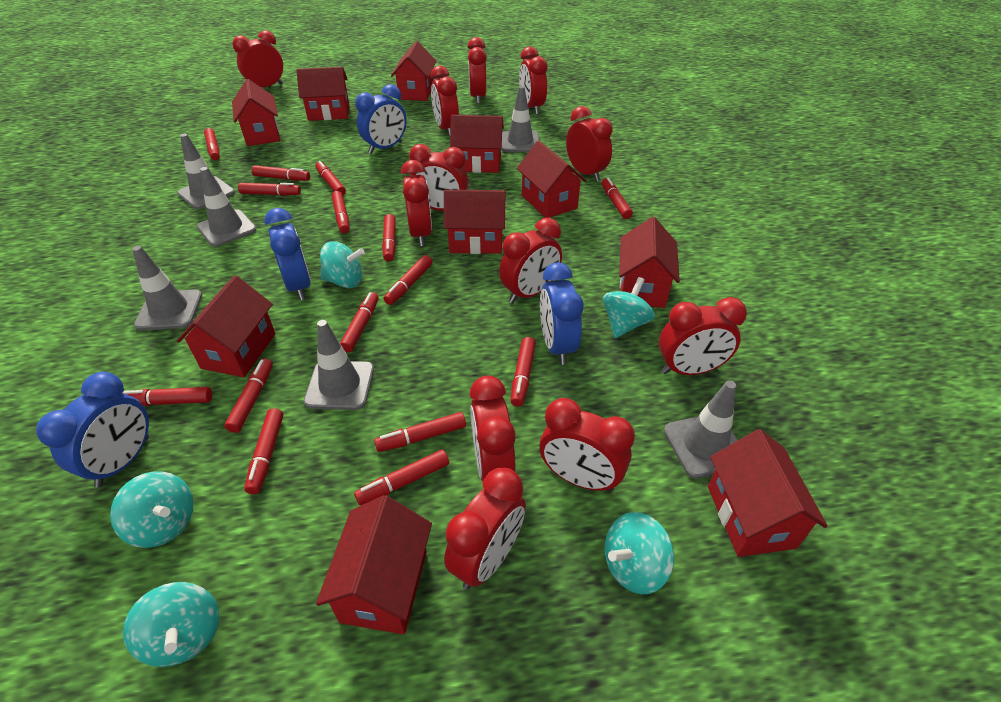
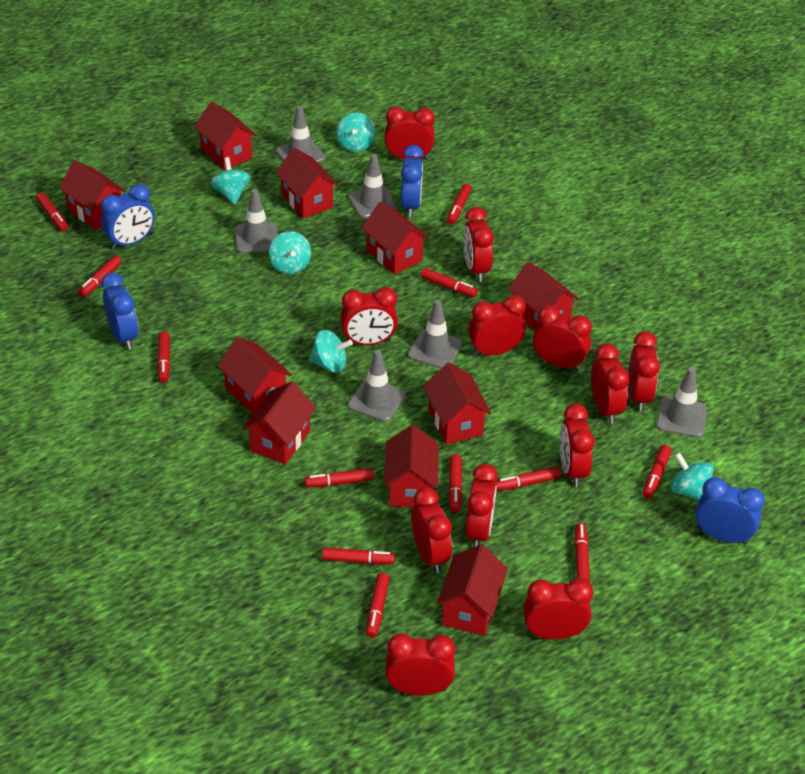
red marker: 15 -> 12

